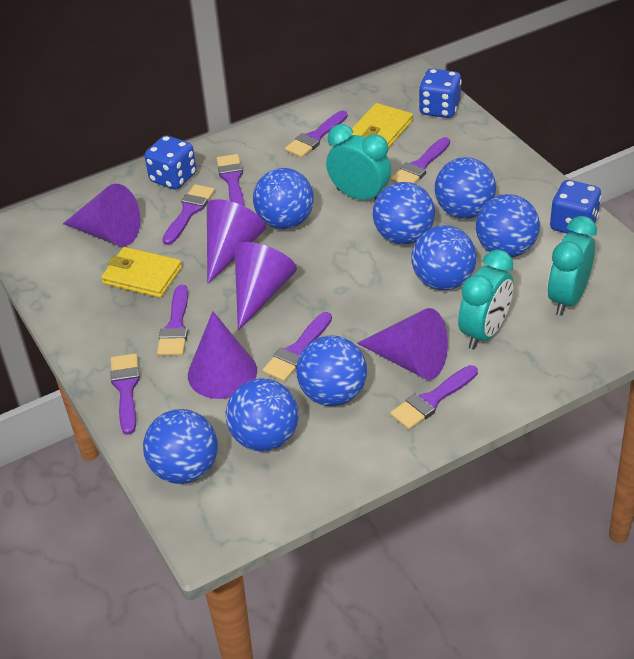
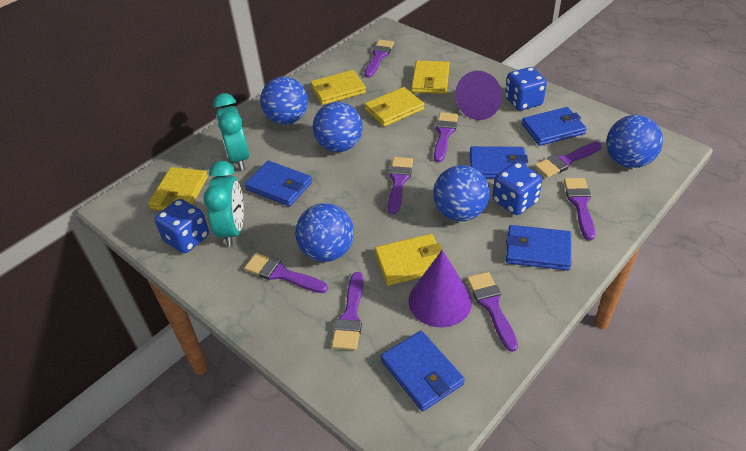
blue ball: 8 -> 5
blue wallet: 0 -> 5
purple cone: 5 -> 2
turquoise clock: 3 -> 2
yellow wallet: 2 -> 5

